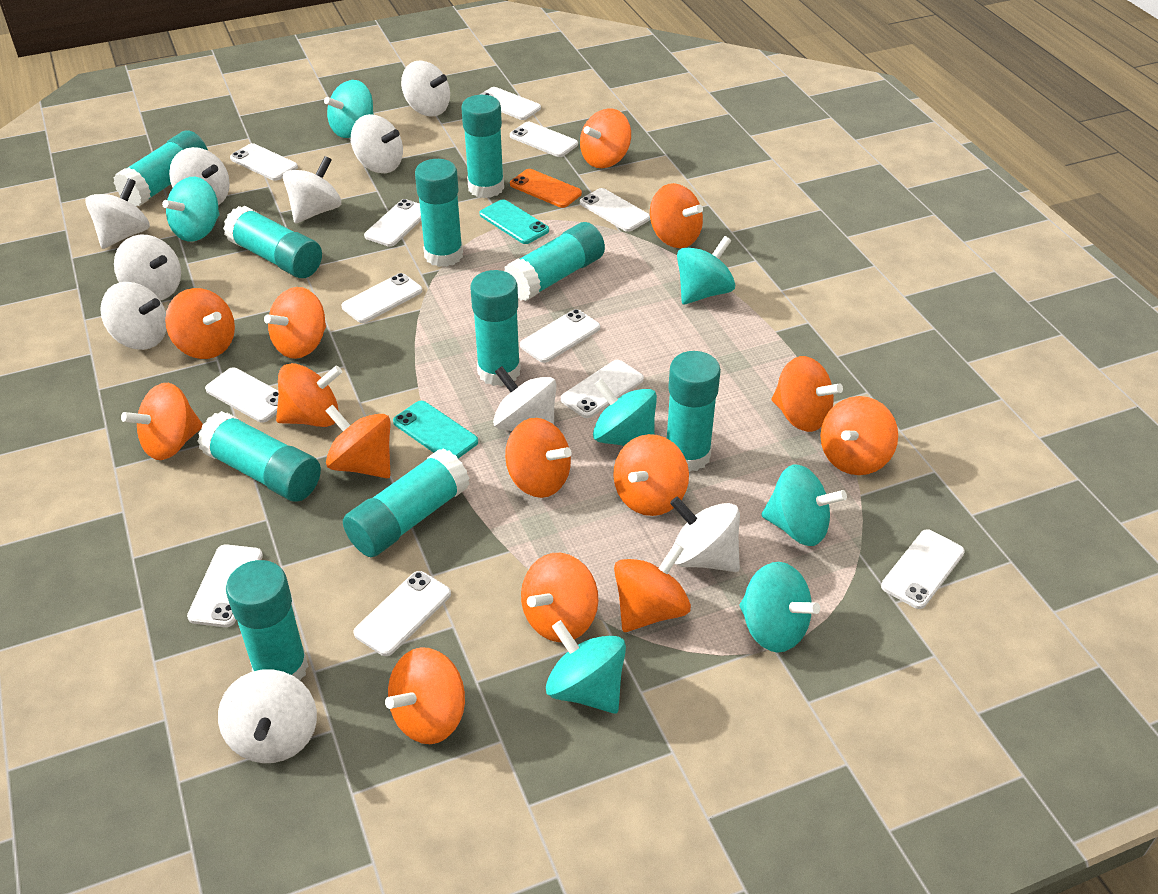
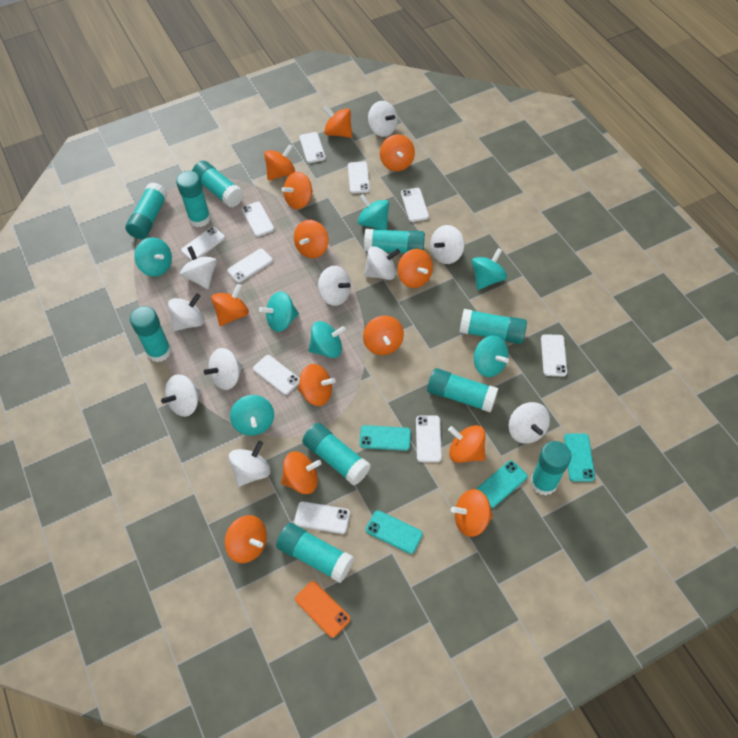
orange spinning top: 14 -> 13
turquoise phone: 2 -> 4
white phone: 12 -> 10

